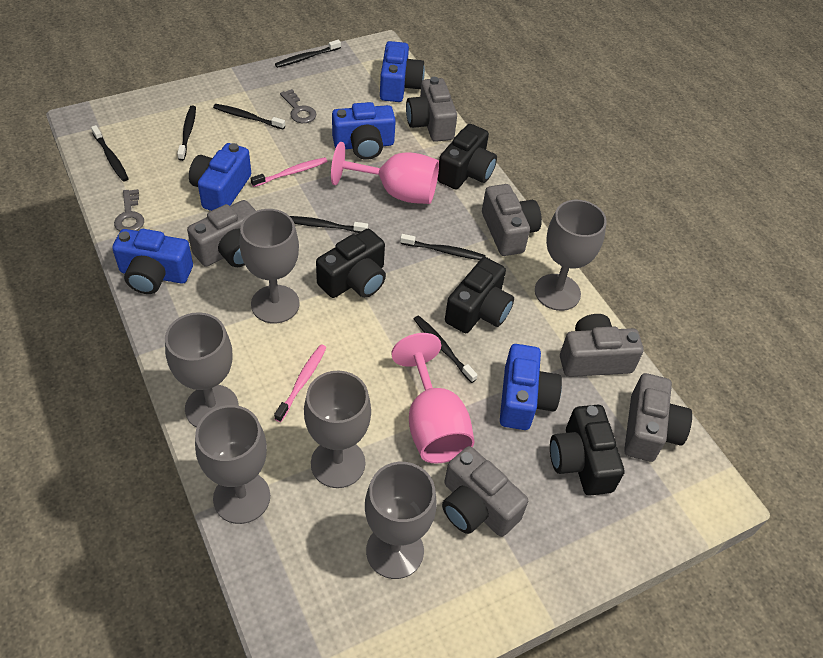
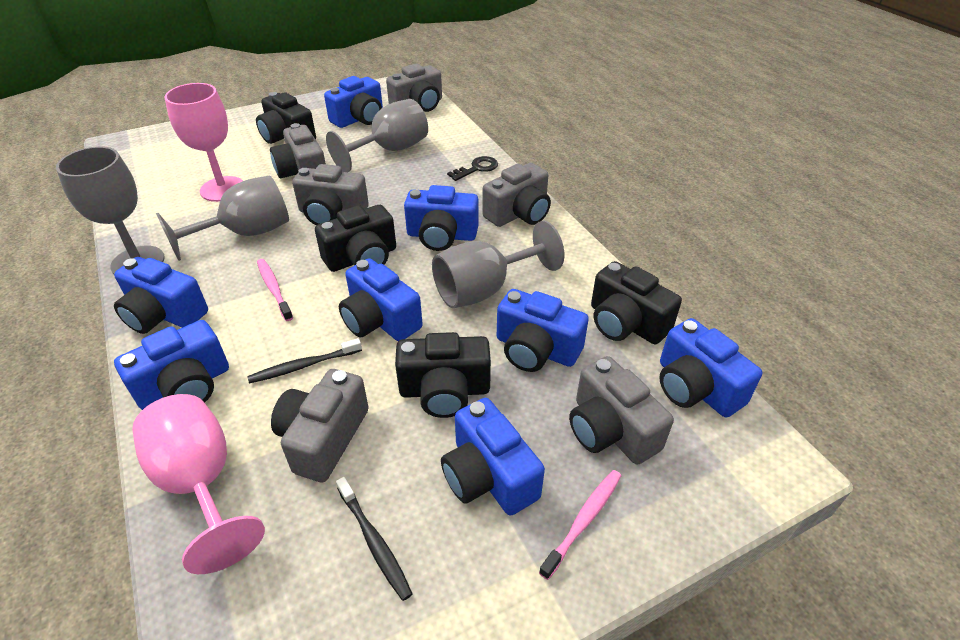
black key: 0 -> 1
black toothbrush: 7 -> 2
blue camera: 5 -> 8
grey goblet: 6 -> 4
grey key: 2 -> 0

